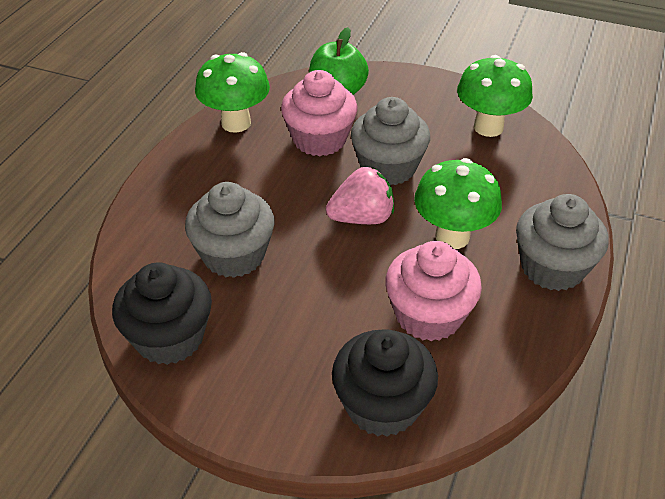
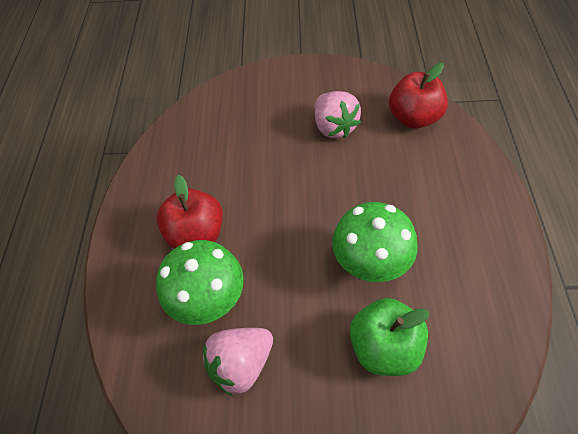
black cupcake: 2 -> 0
green mushroom: 3 -> 2
grey cupcake: 3 -> 0
pink cupcake: 2 -> 0
pink strawberry: 1 -> 2
red apple: 0 -> 2

